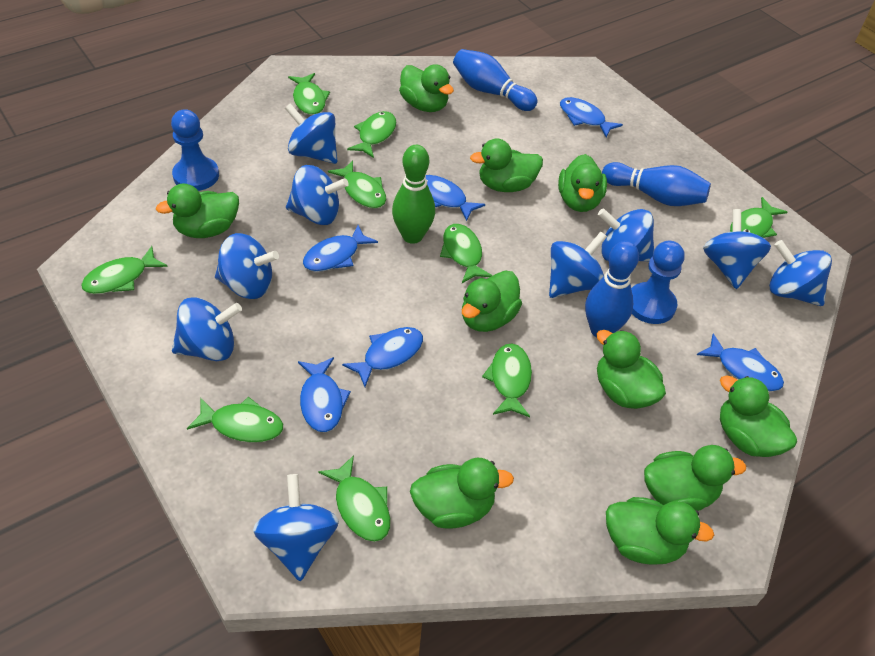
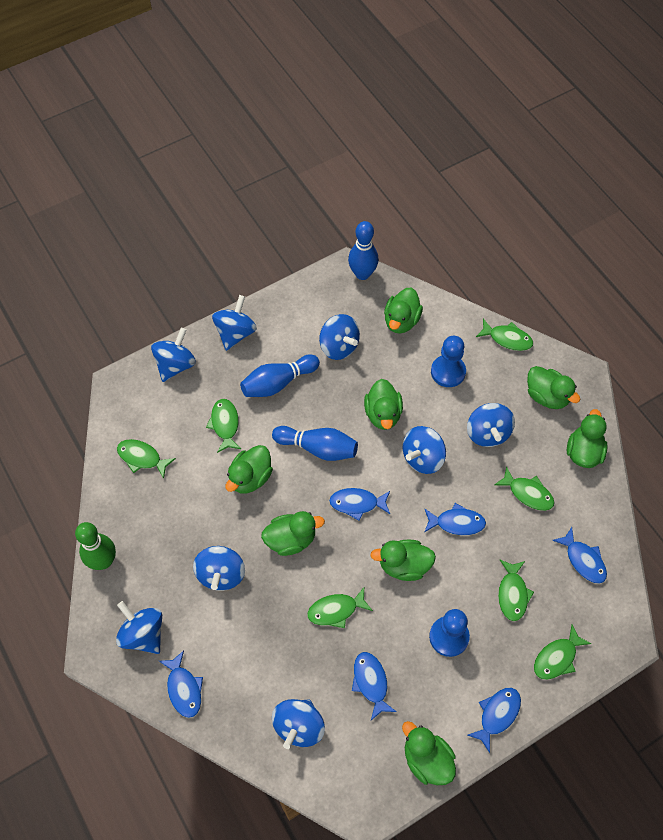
blue spinning top: 9 -> 8
green duck: 10 -> 8
green fish: 9 -> 7

